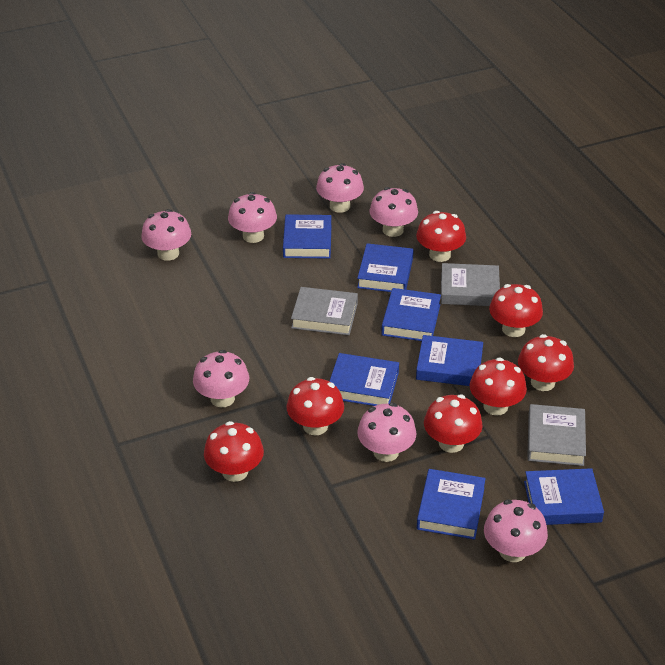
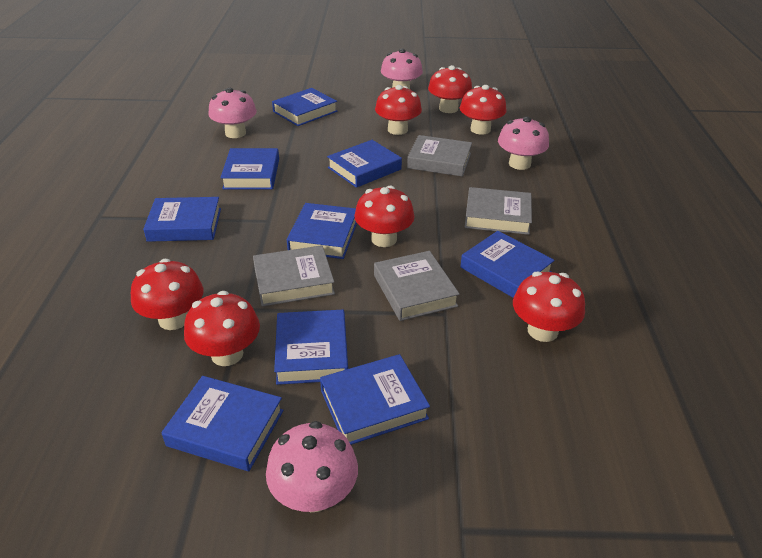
blue book: 7 -> 9
grey book: 3 -> 4
pink mushroom: 7 -> 4

